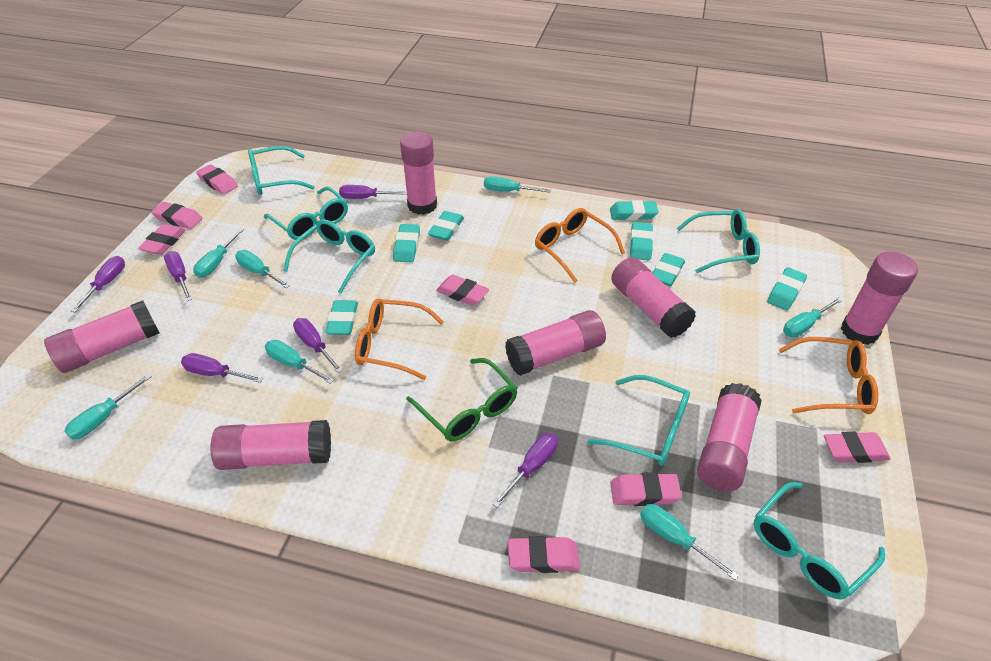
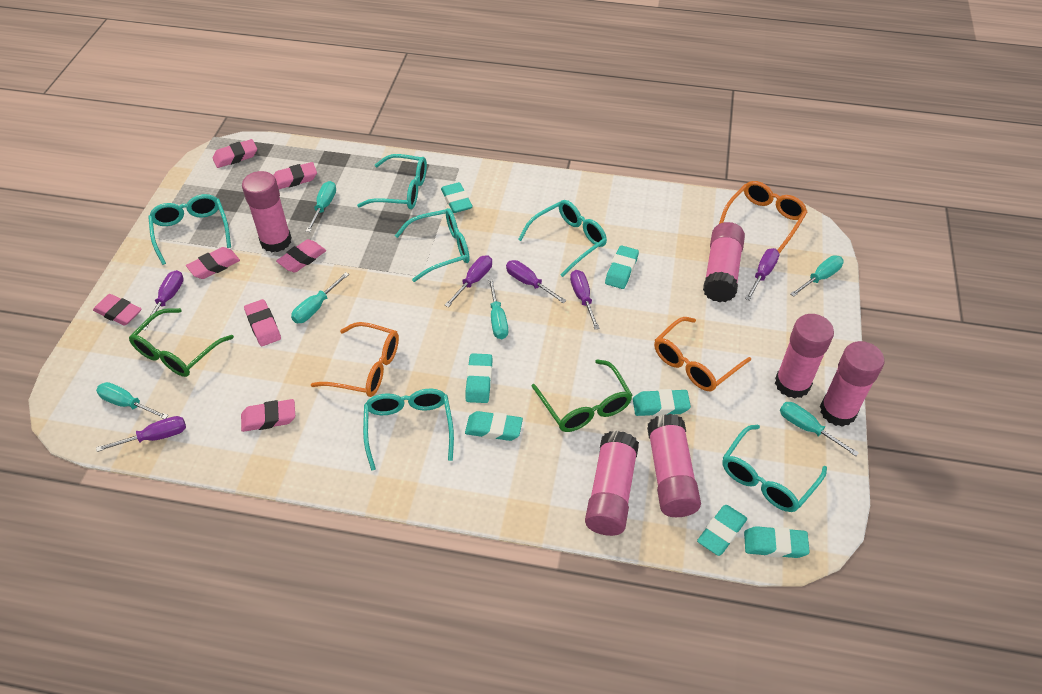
green glasses: 1 -> 2
pink glue stick: 7 -> 6
turquoise screwdriver: 7 -> 6

